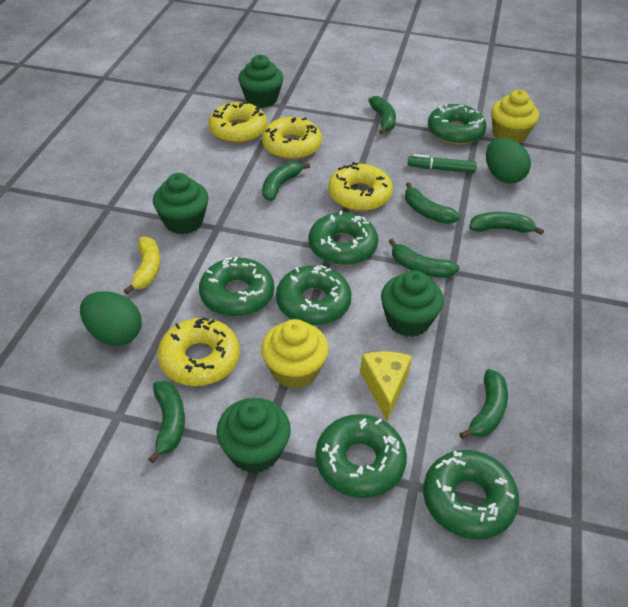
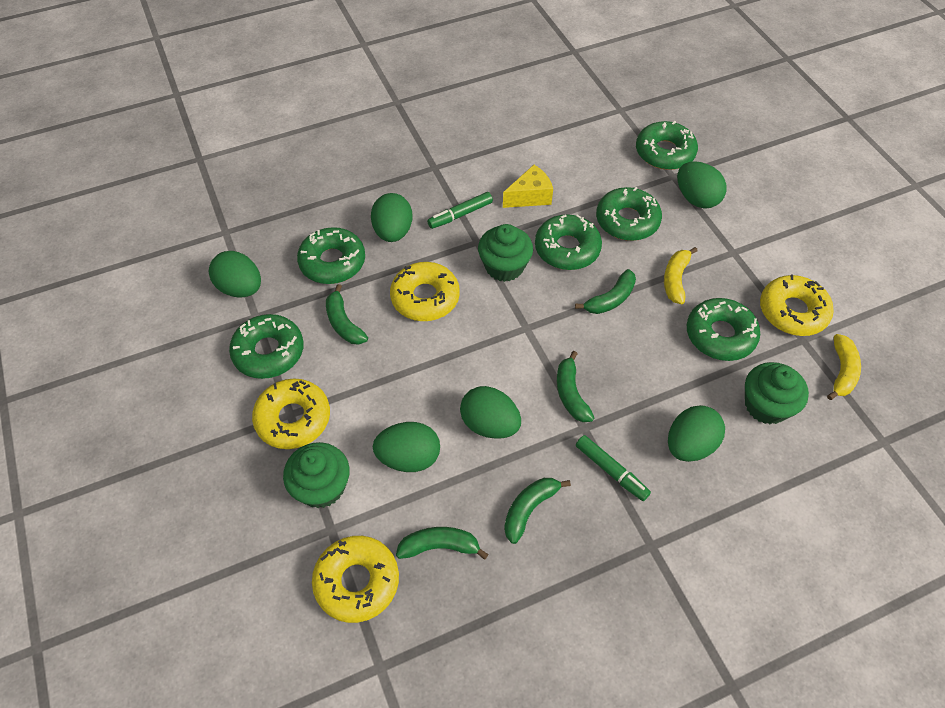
green banana: 7 -> 5
green cupcake: 4 -> 3
green egg: 2 -> 6
green marker: 1 -> 2
yellow banana: 1 -> 2
yellow cupcake: 2 -> 0

